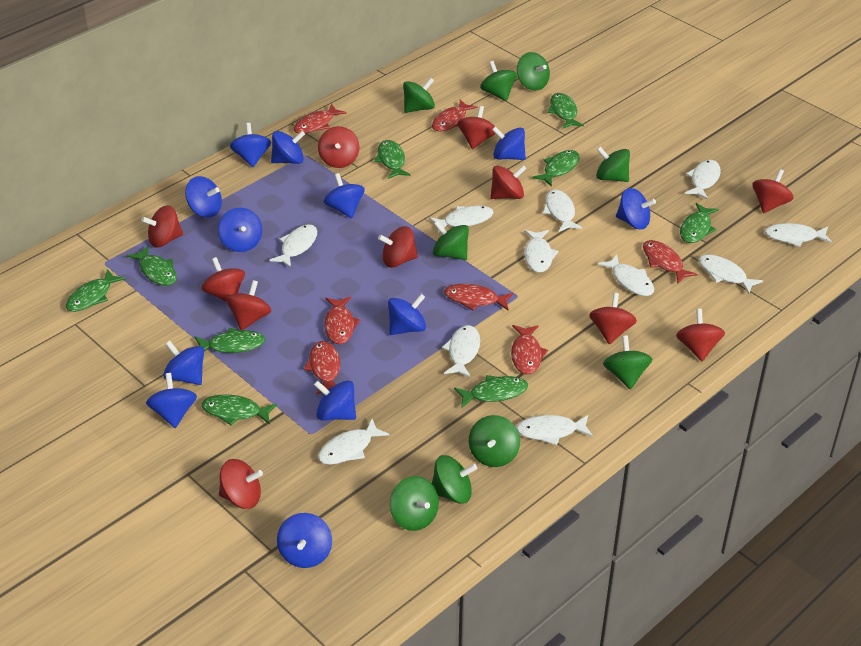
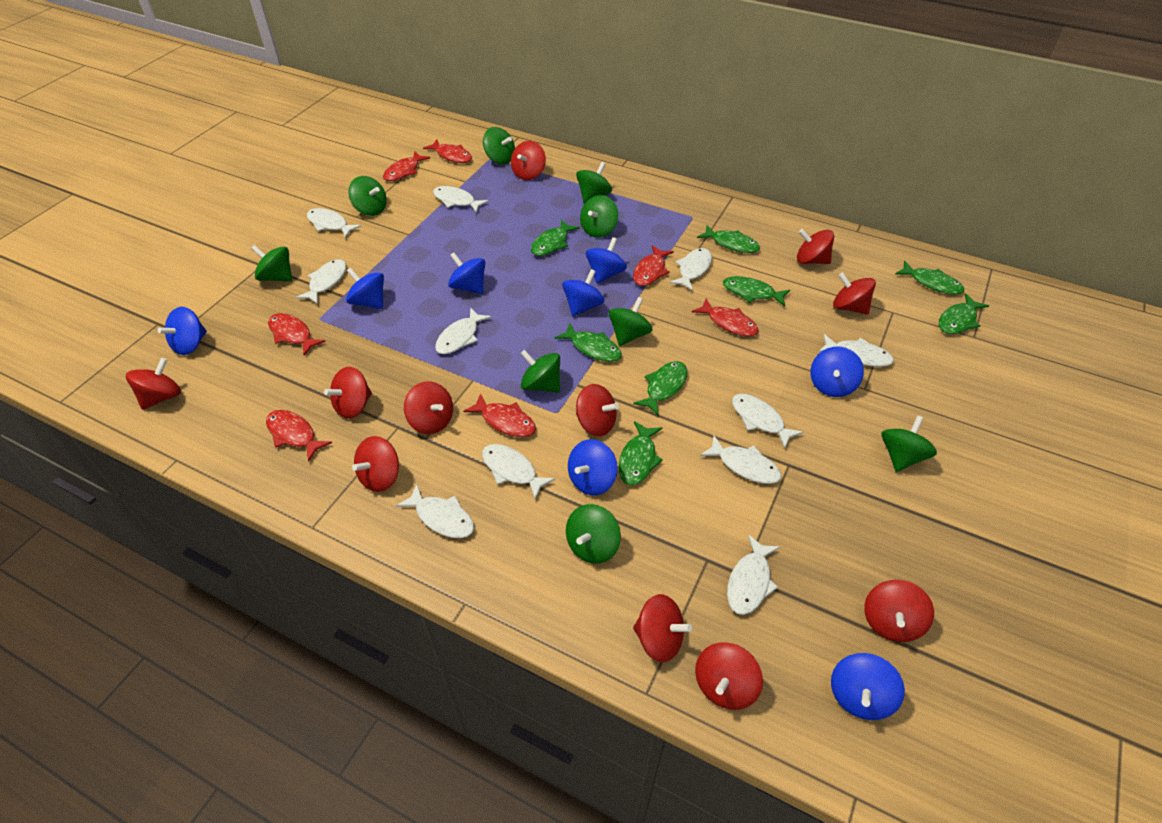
blue spinning top: 12 -> 8
green fish: 9 -> 8

